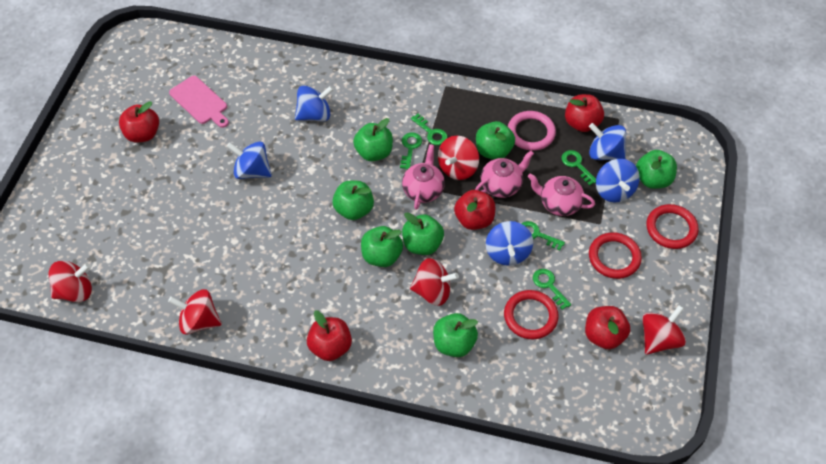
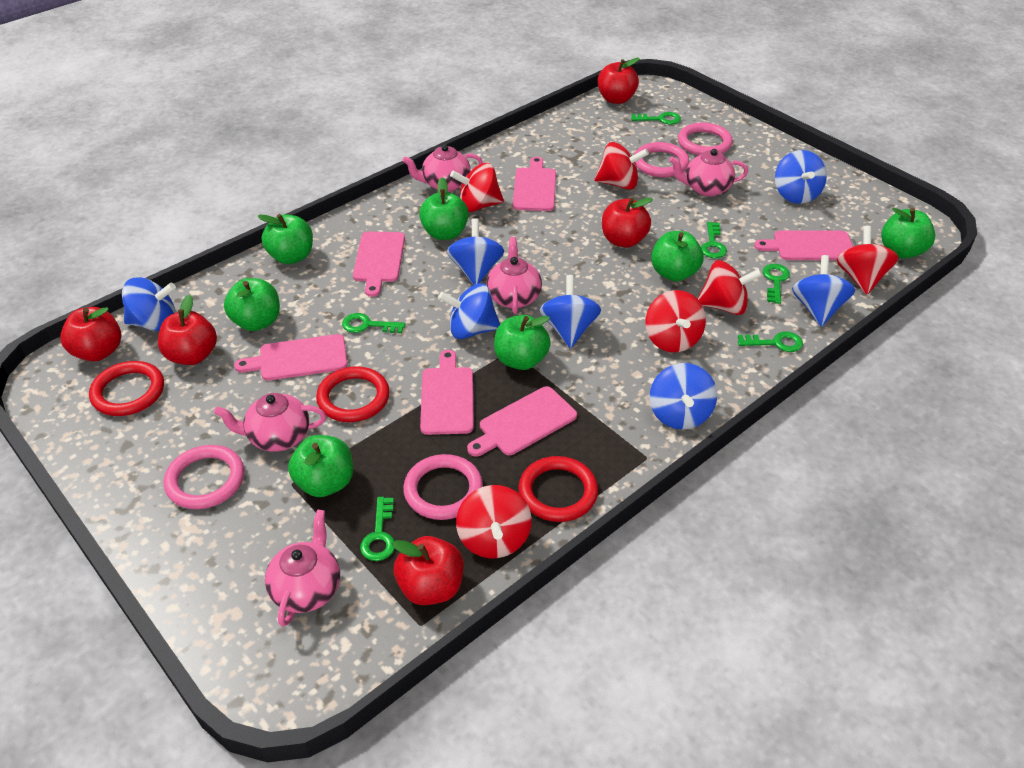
blue spinning top: 5 -> 7
green key: 5 -> 6
pink cutting board: 1 -> 6
pink ring: 1 -> 4
pink teapot: 3 -> 5
red spinning top: 5 -> 6

